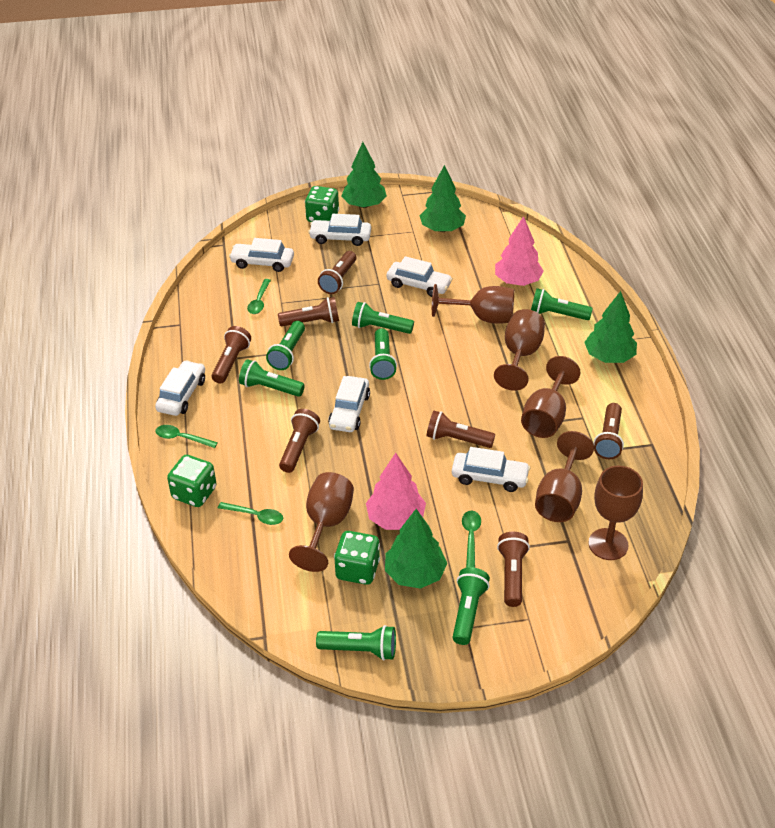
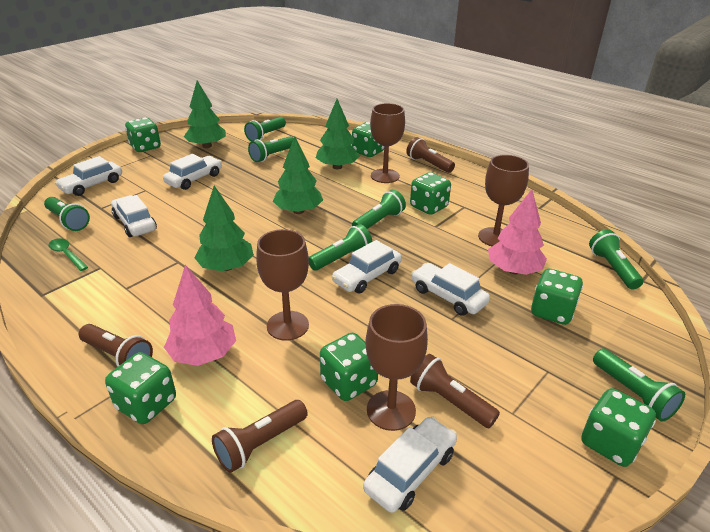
brown flashlight: 7 -> 4
brown goblet: 6 -> 4
green dice: 3 -> 7
green spoon: 4 -> 1

